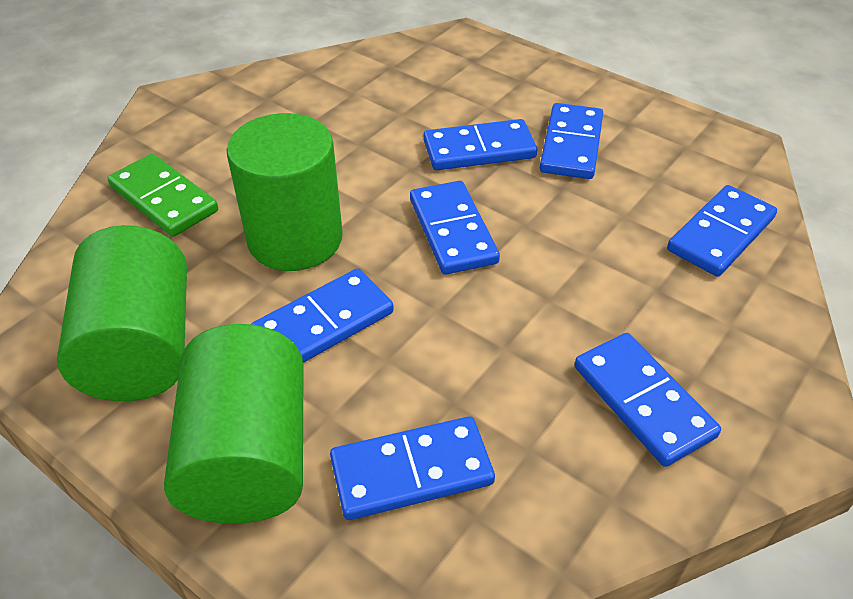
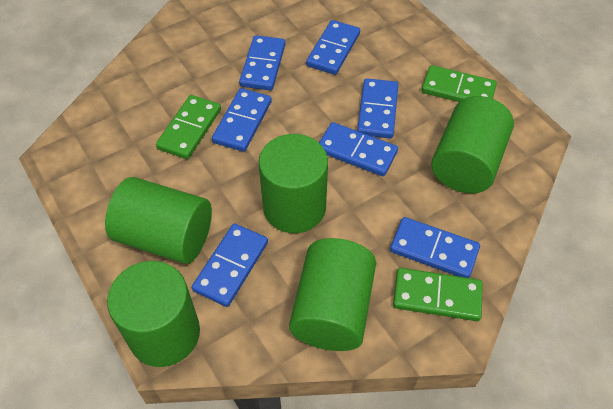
green cylinder: 3 -> 5
green domino: 1 -> 3

